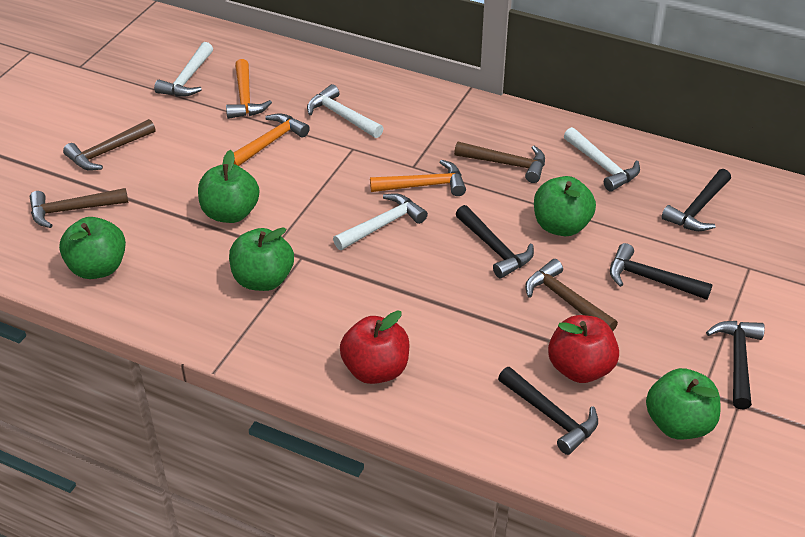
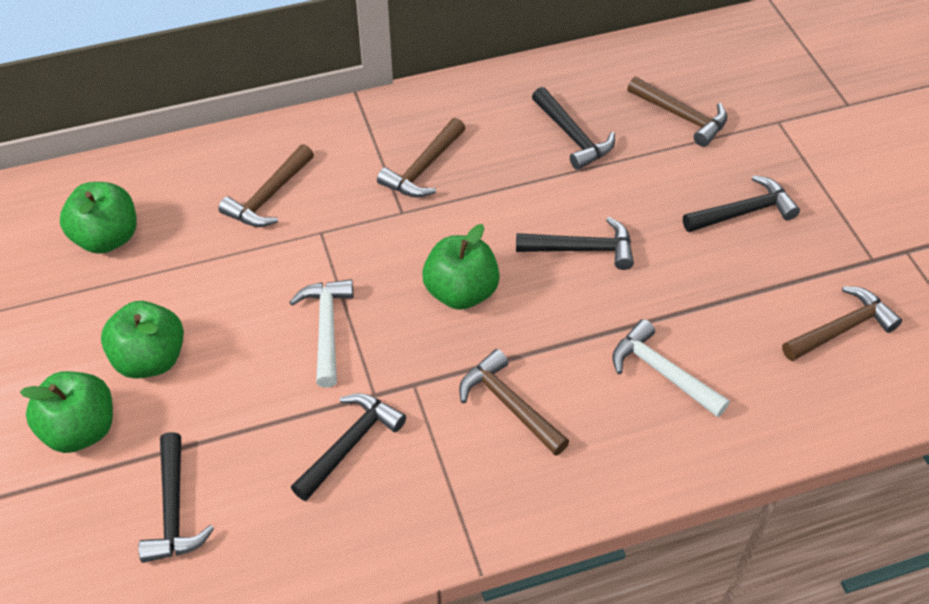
brown hammer: 4 -> 5
green apple: 5 -> 4
orange hammer: 3 -> 0
red apple: 2 -> 0
white hammer: 4 -> 2

